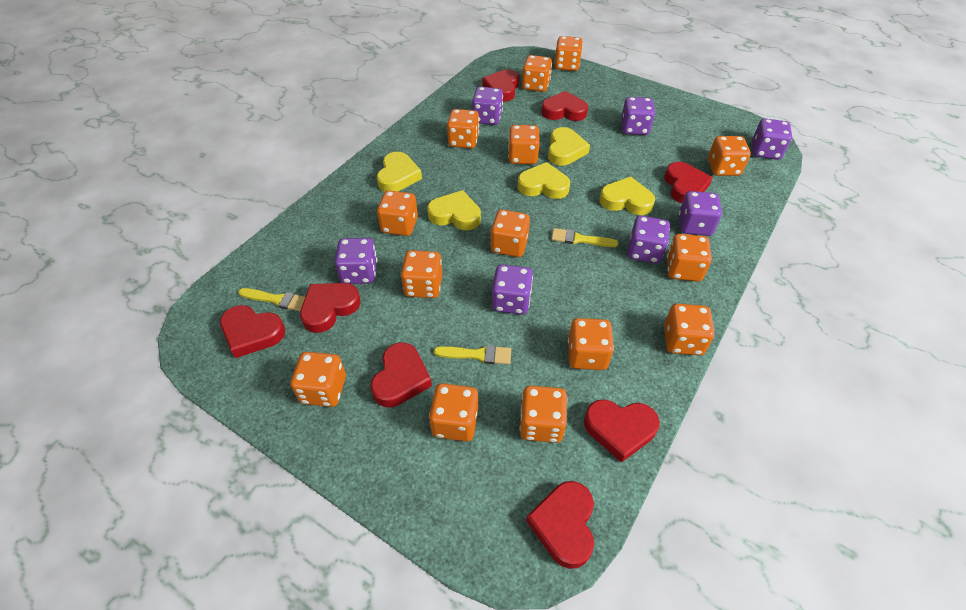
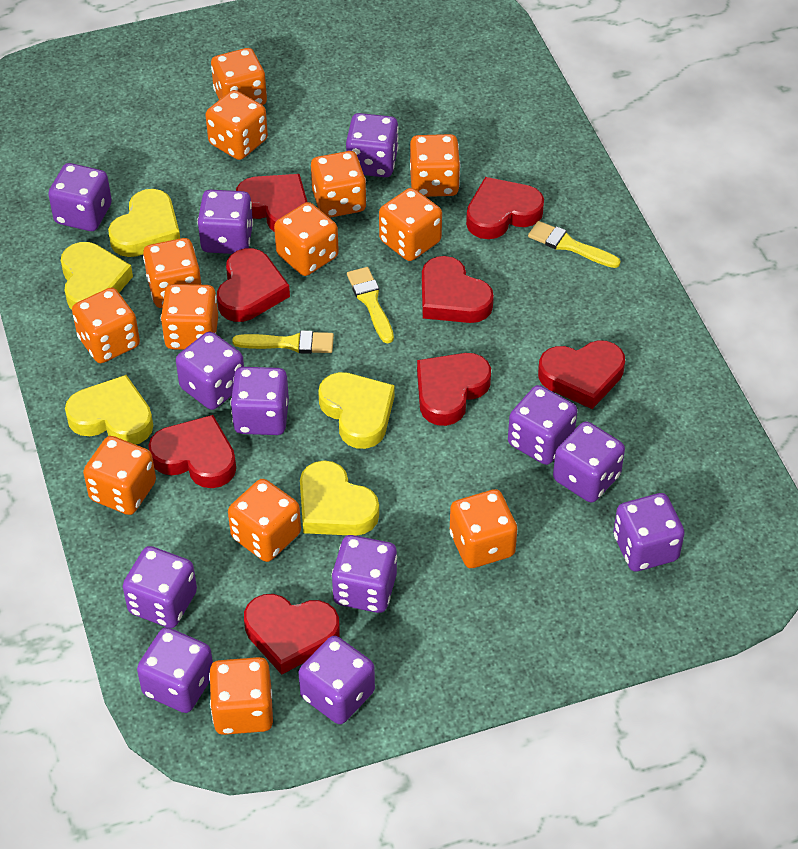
orange dice: 14 -> 13
purple dice: 7 -> 12

